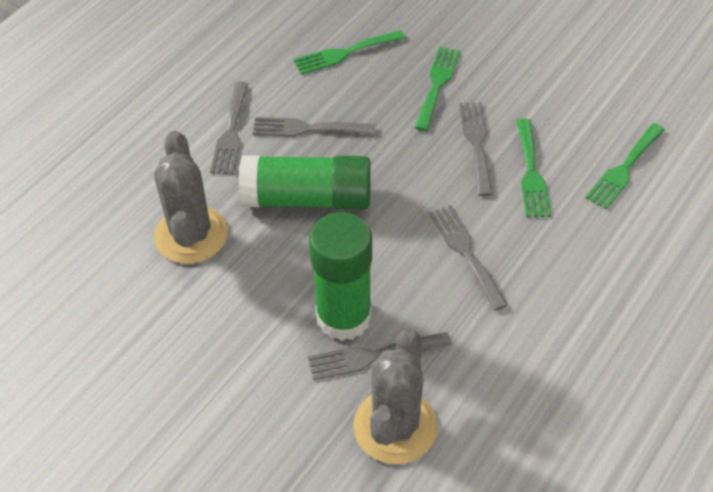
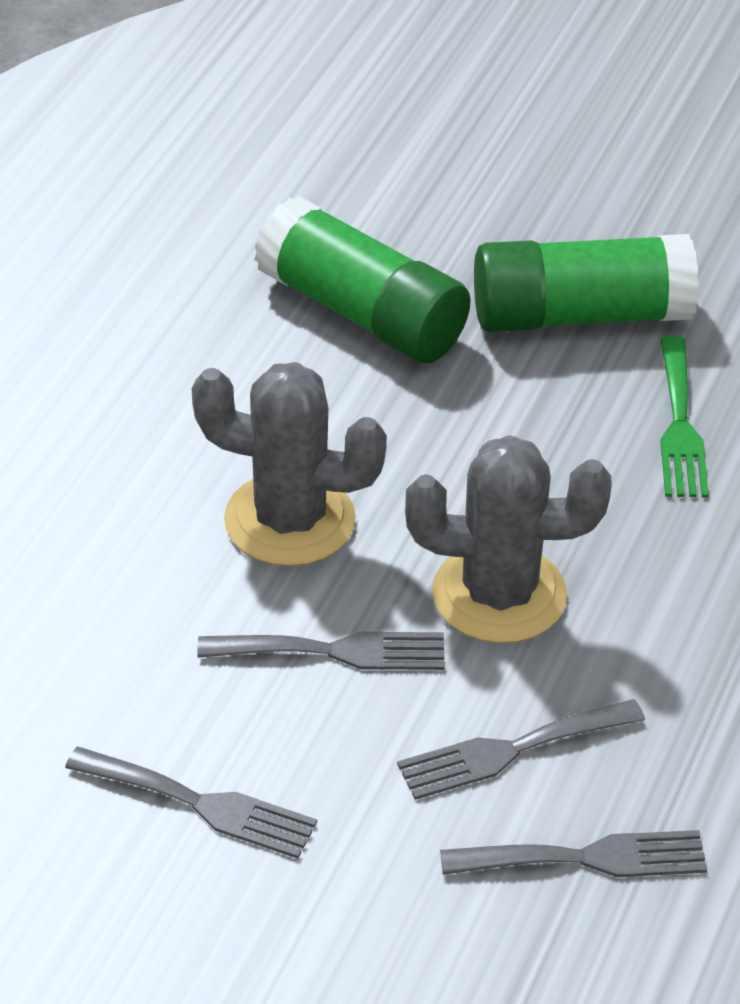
green fork: 4 -> 1
grey fork: 5 -> 4

